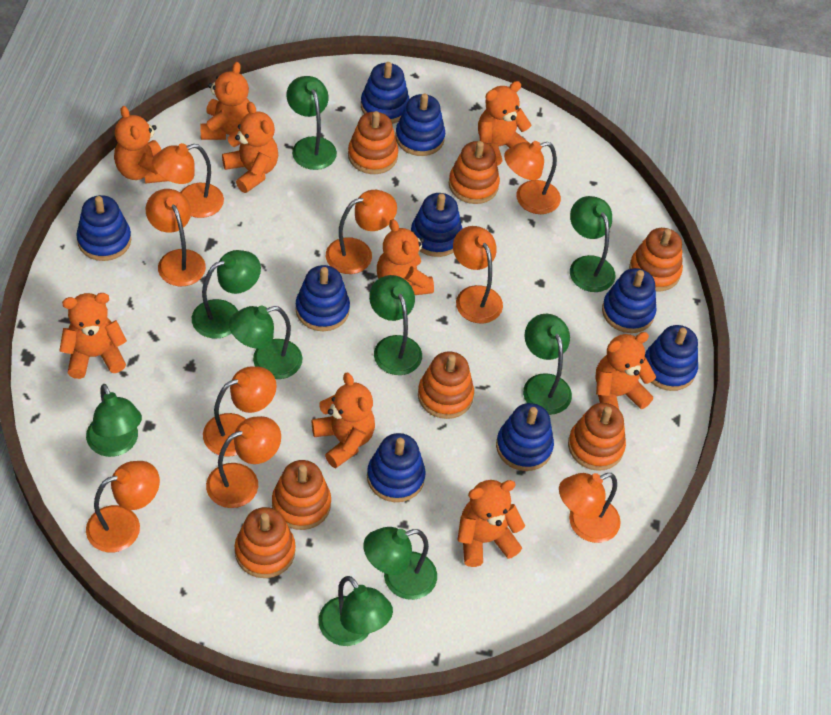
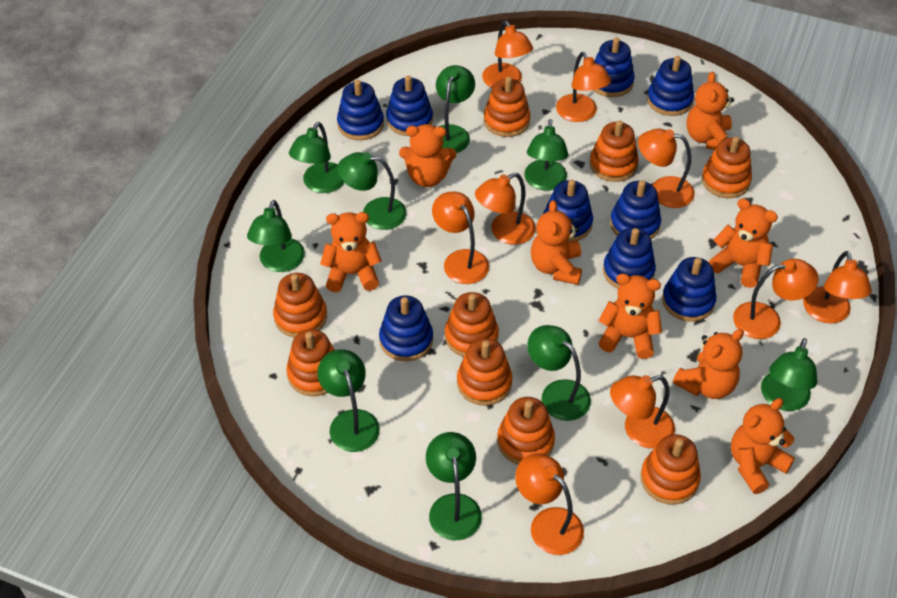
orange stacking toy: 7 -> 9
orange teddy bear: 9 -> 8

